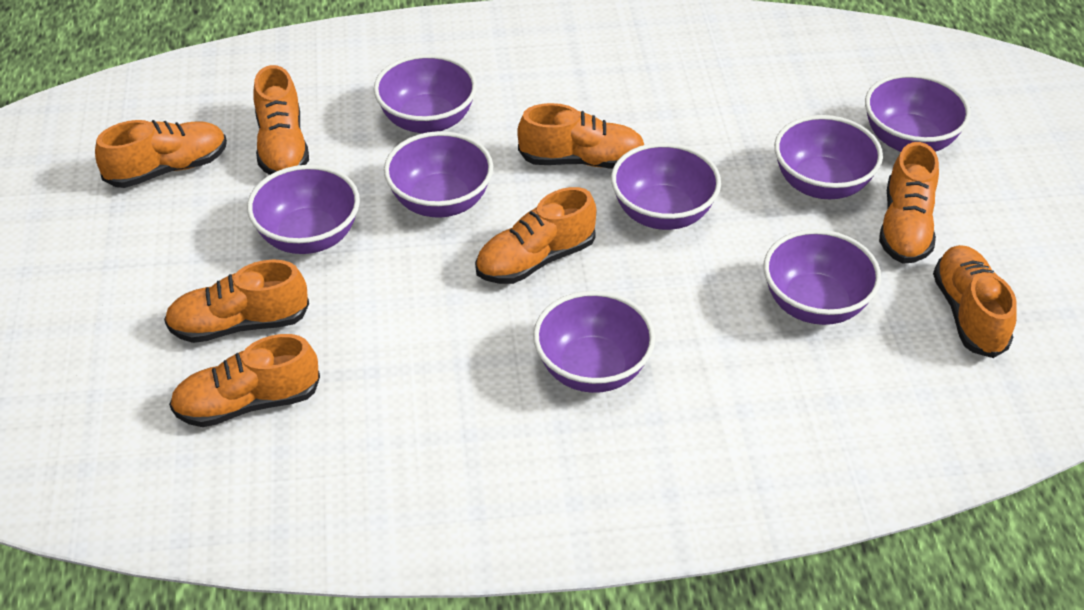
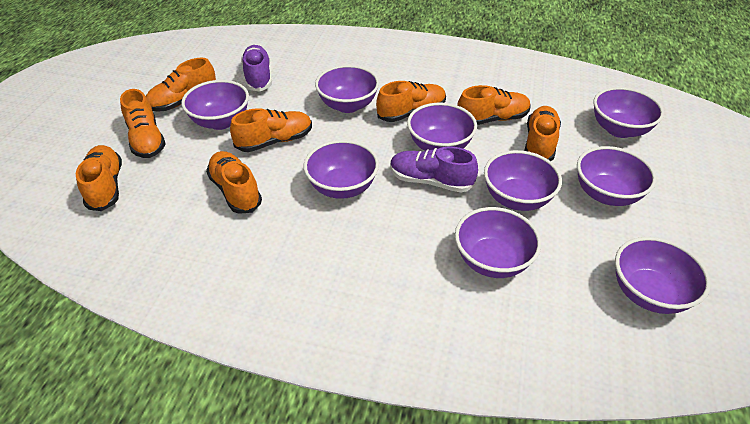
purple bowl: 8 -> 9
purple shoe: 0 -> 2

